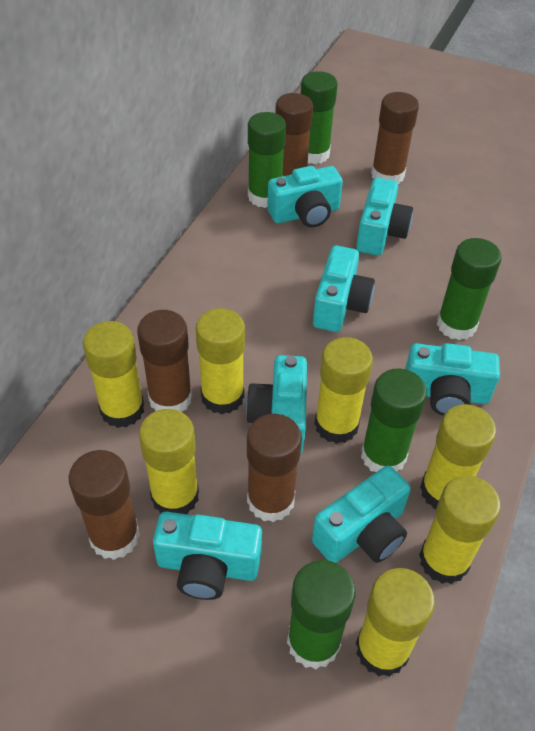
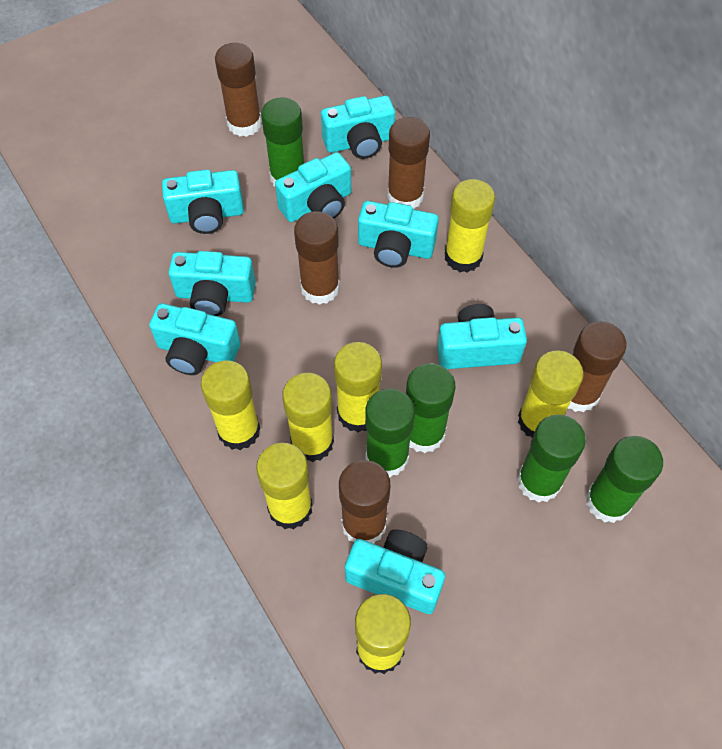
turquoise camera: 7 -> 8

